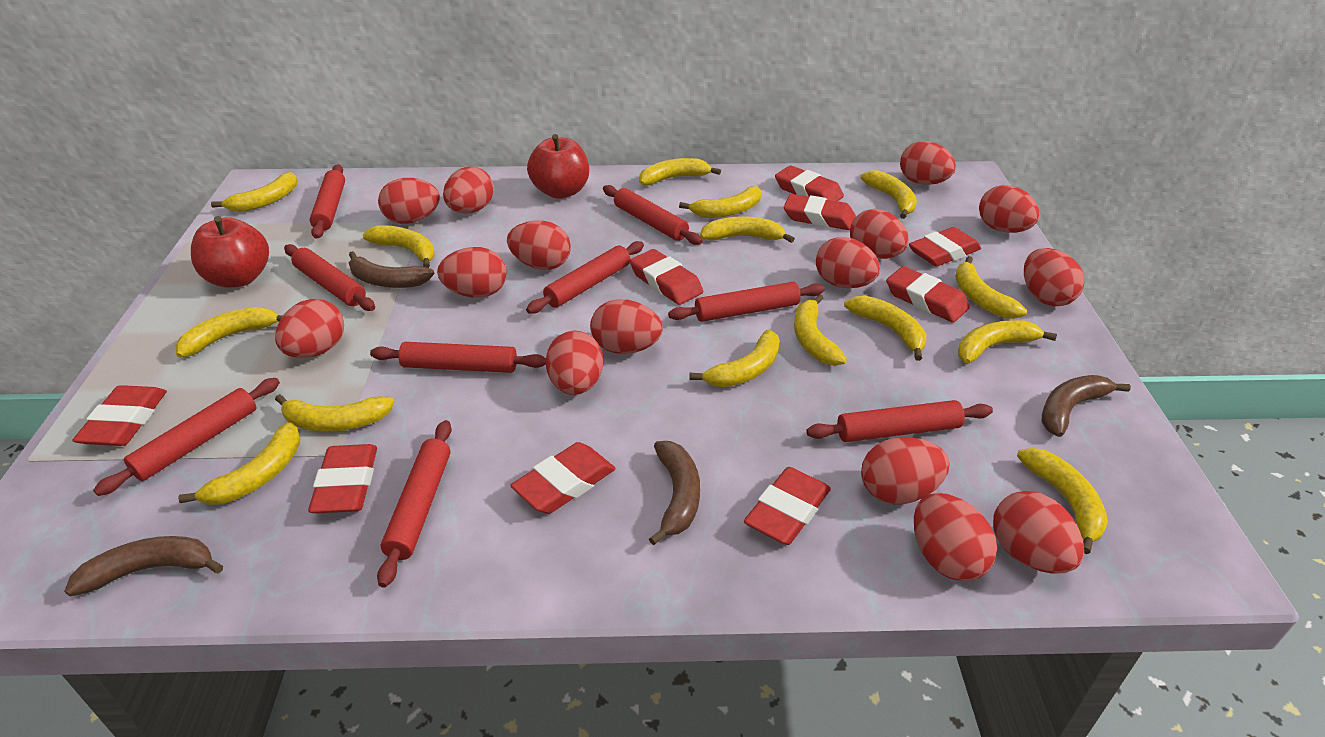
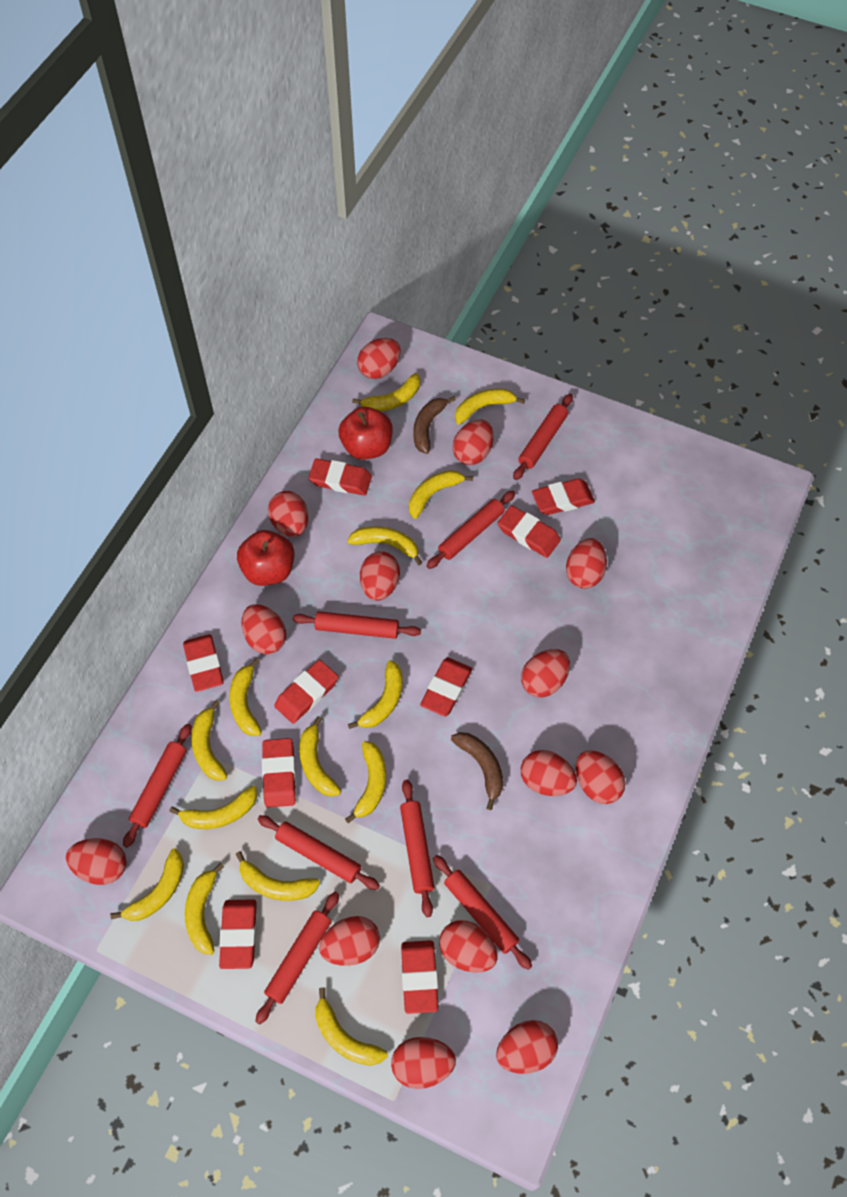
brown banana: 4 -> 2
red egg: 15 -> 14
red rolling pin: 9 -> 8
yellow banana: 15 -> 14

